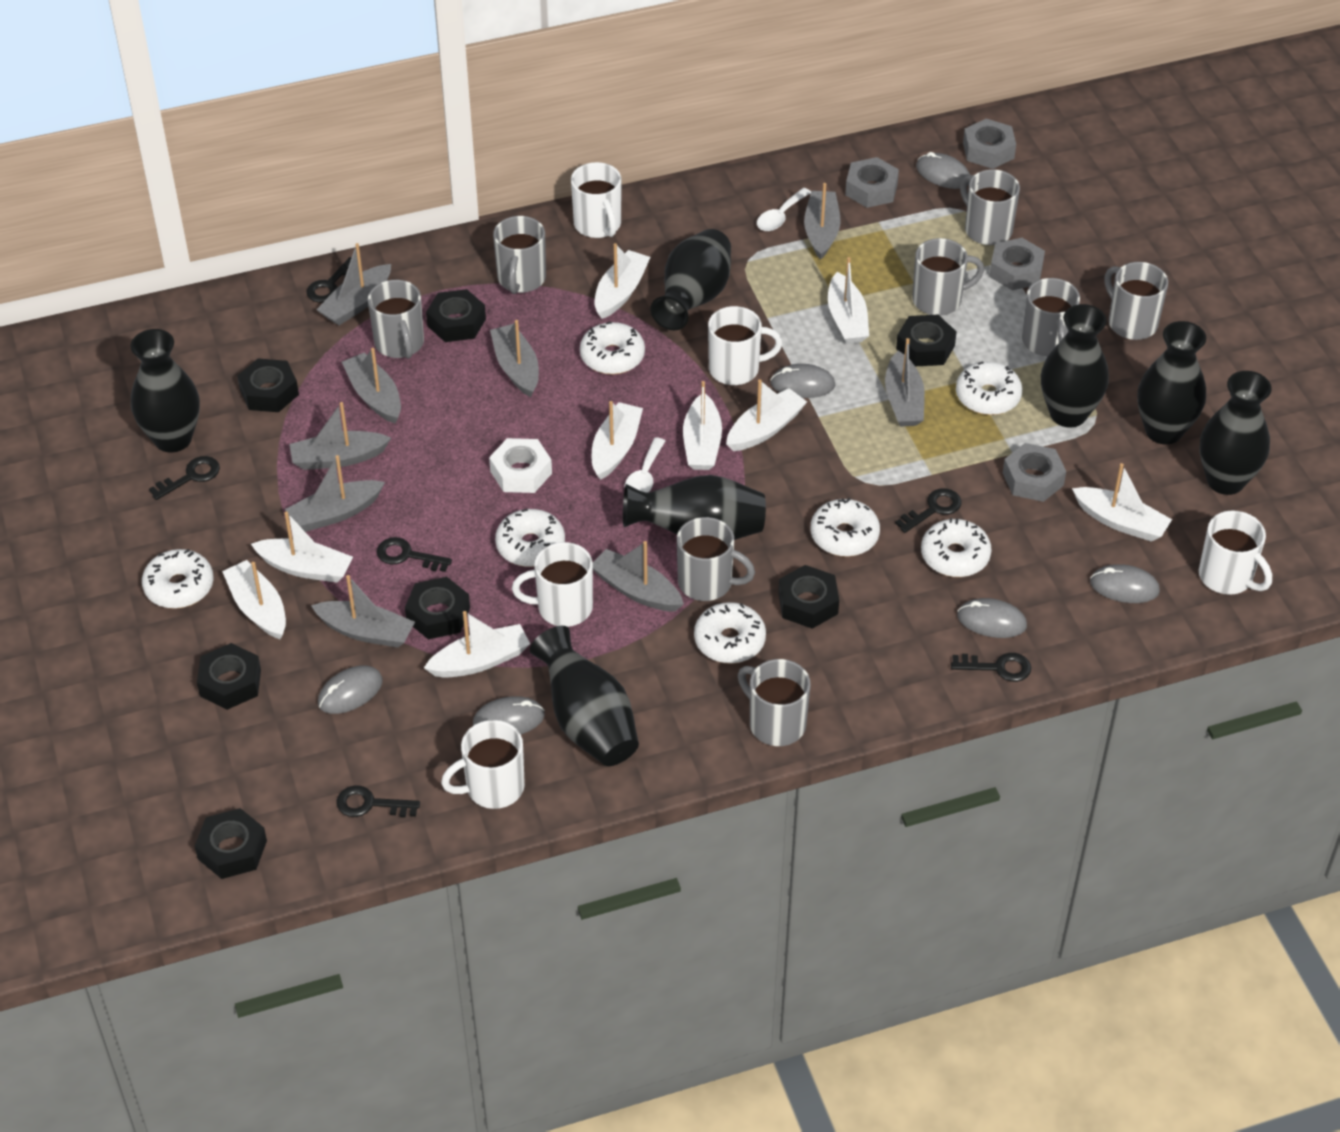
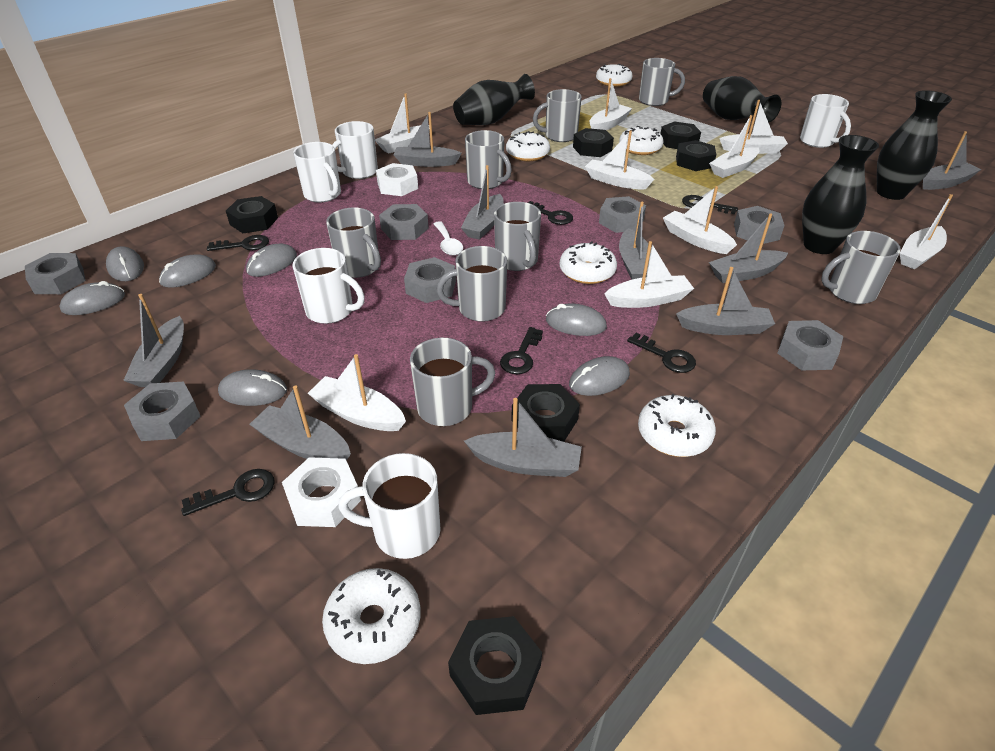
black nut: 7 -> 6
black vase: 7 -> 4
grey mouse: 6 -> 7
grey nut: 4 -> 7
white donut: 7 -> 6
white nut: 1 -> 2
white spoon: 2 -> 1

